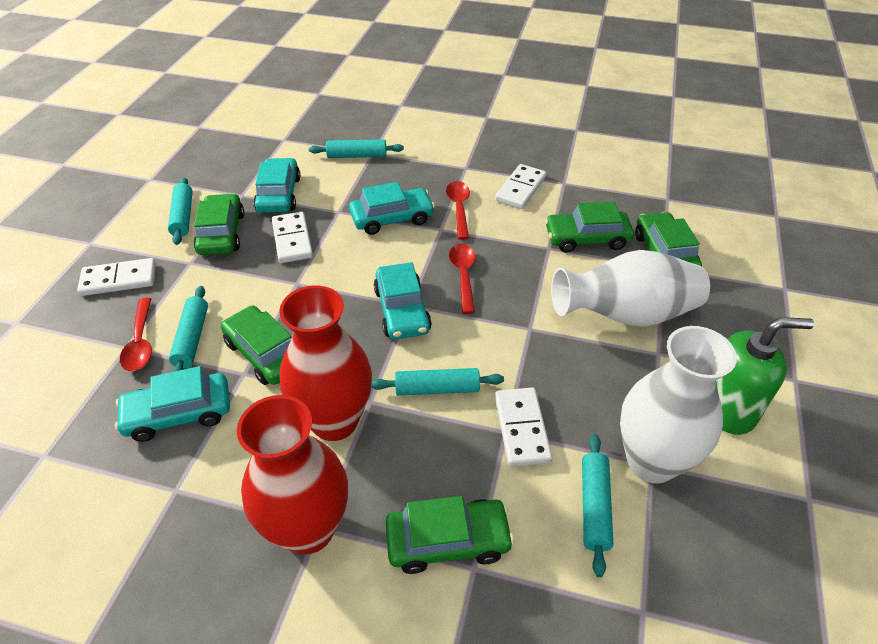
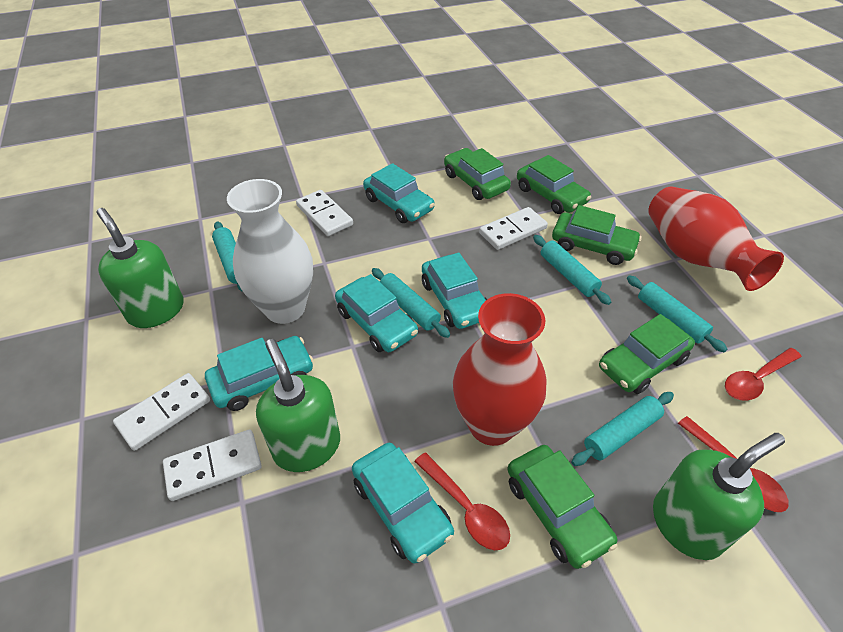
green soap dispenser: 1 -> 3
turquoise car: 4 -> 5
white vase: 2 -> 1

